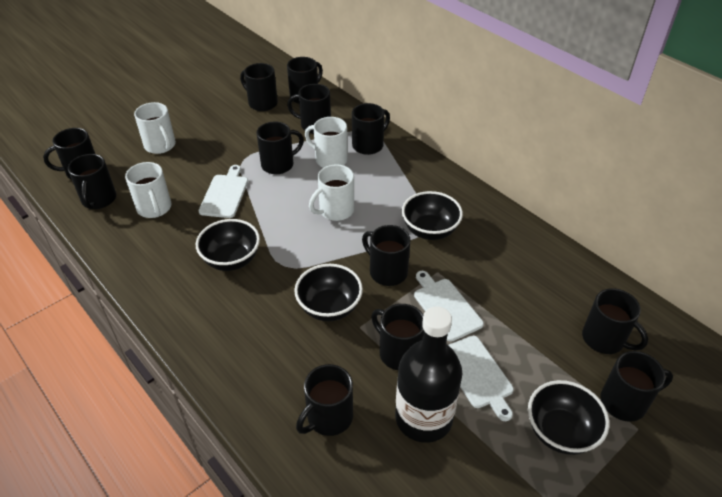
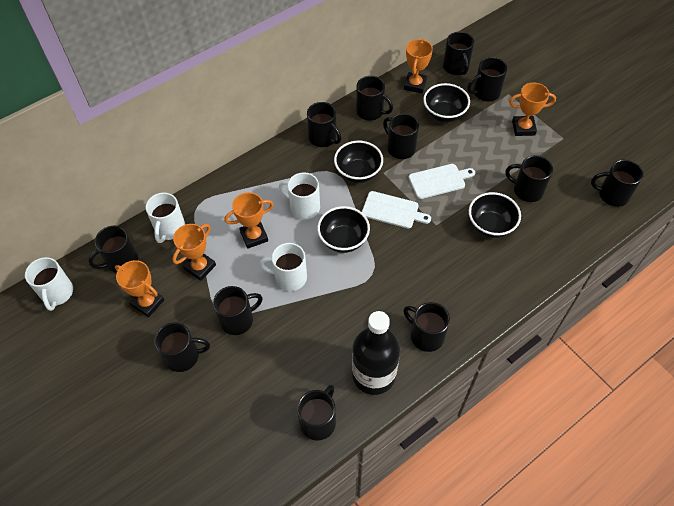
orange trophy: 0 -> 5
white cutting board: 3 -> 2

